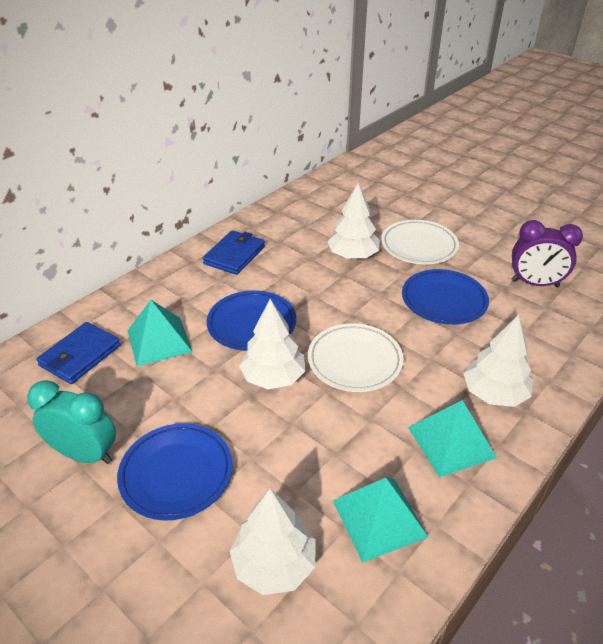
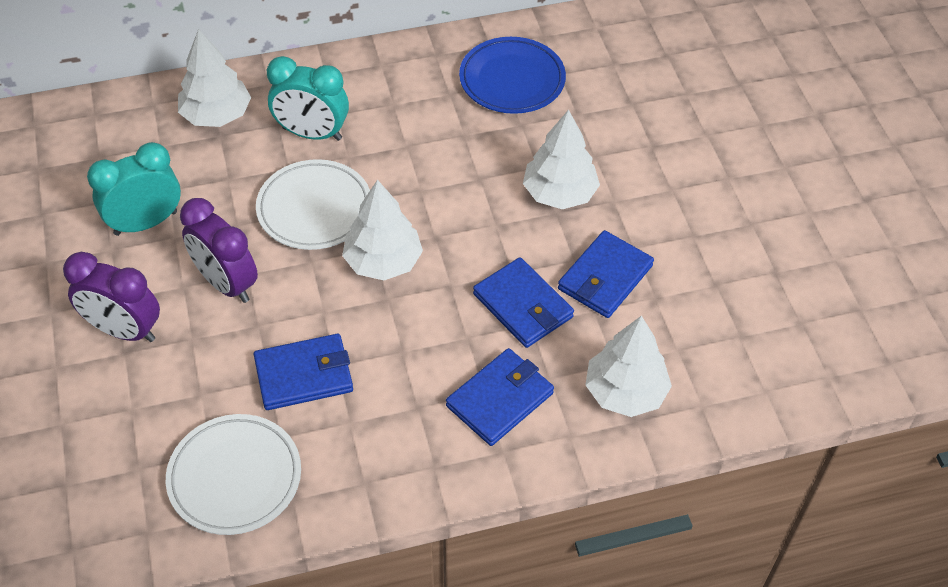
blue plate: 3 -> 1
blue wallet: 2 -> 4
purple clock: 1 -> 2
turquoise clock: 1 -> 2
turquoise pyramid: 3 -> 0

